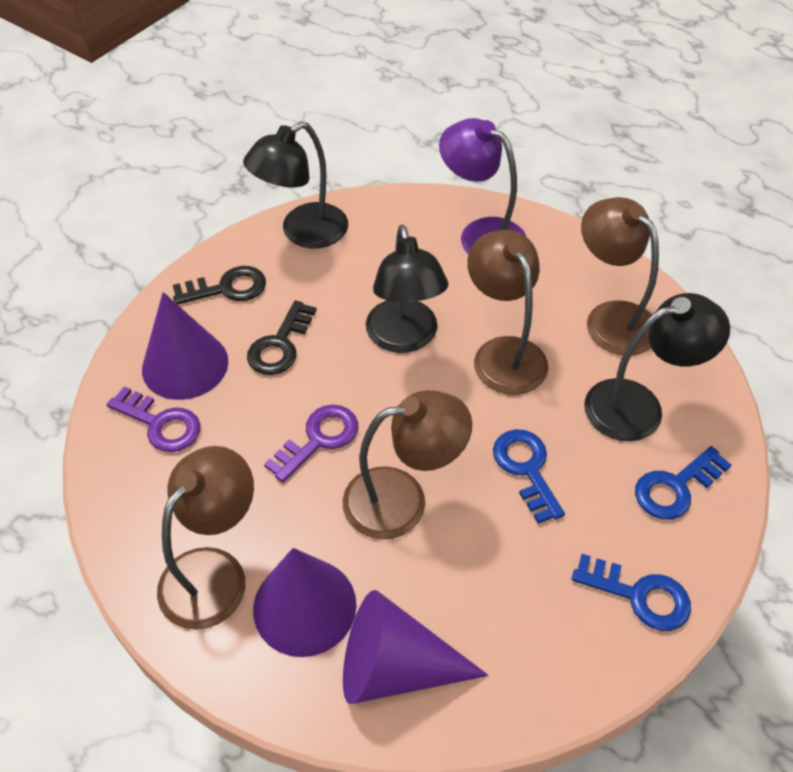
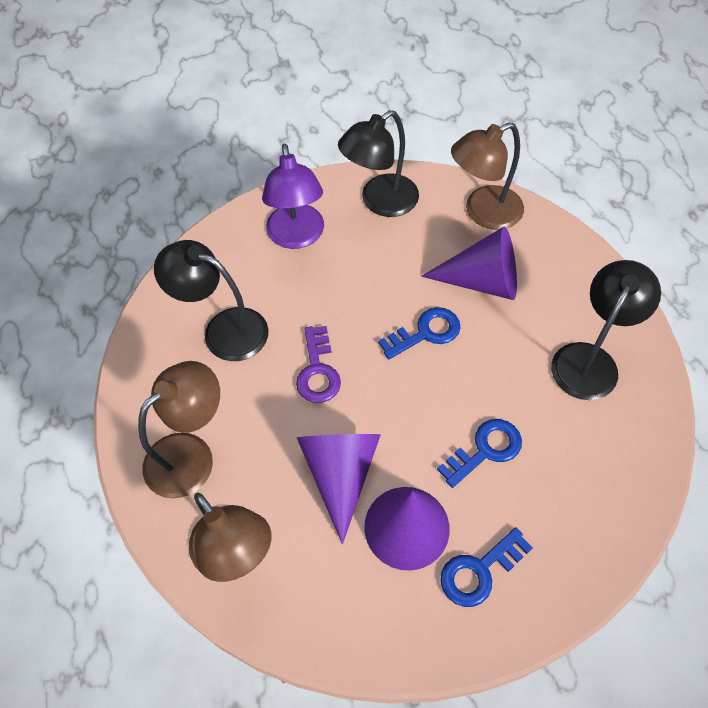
black key: 2 -> 0
brown lamp: 4 -> 3
purple key: 2 -> 1

